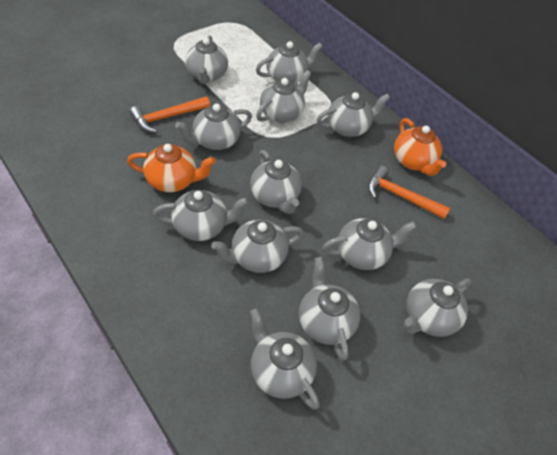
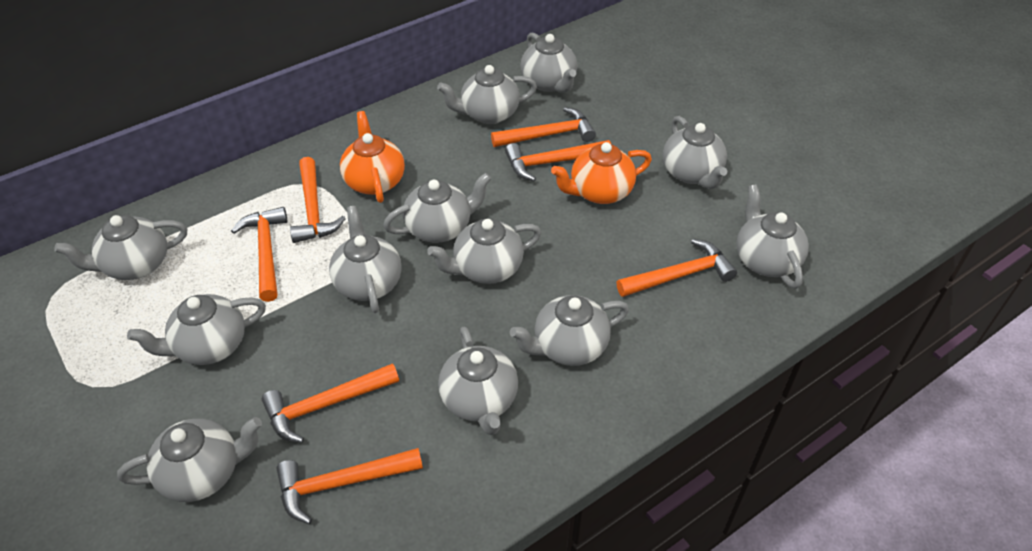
orange hammer: 2 -> 7

